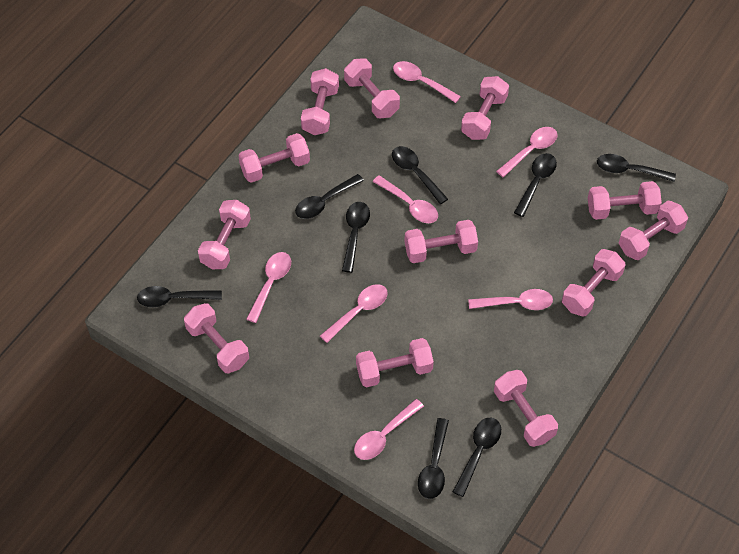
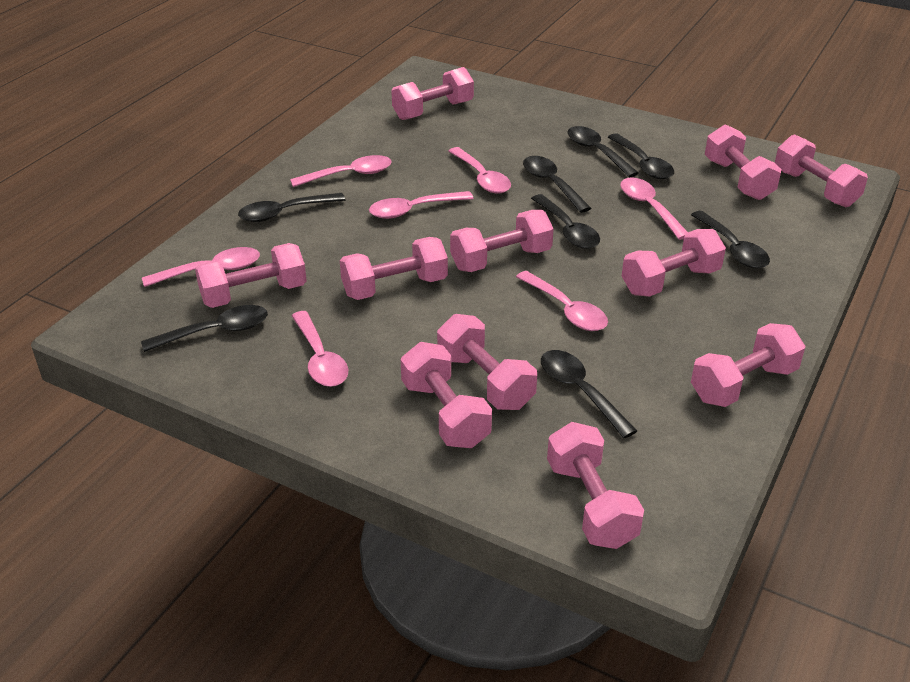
pink dumbbell: 12 -> 11

